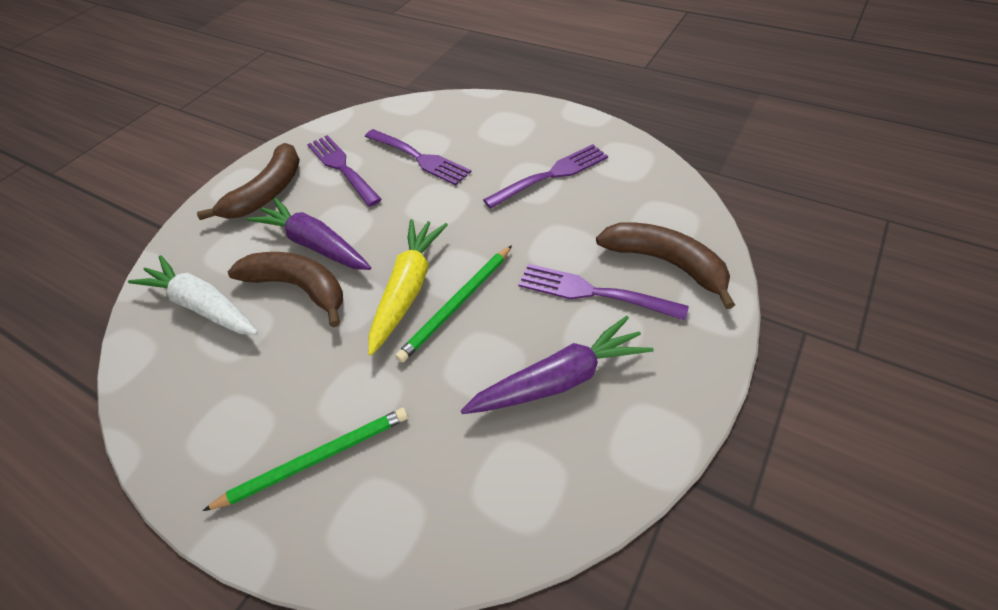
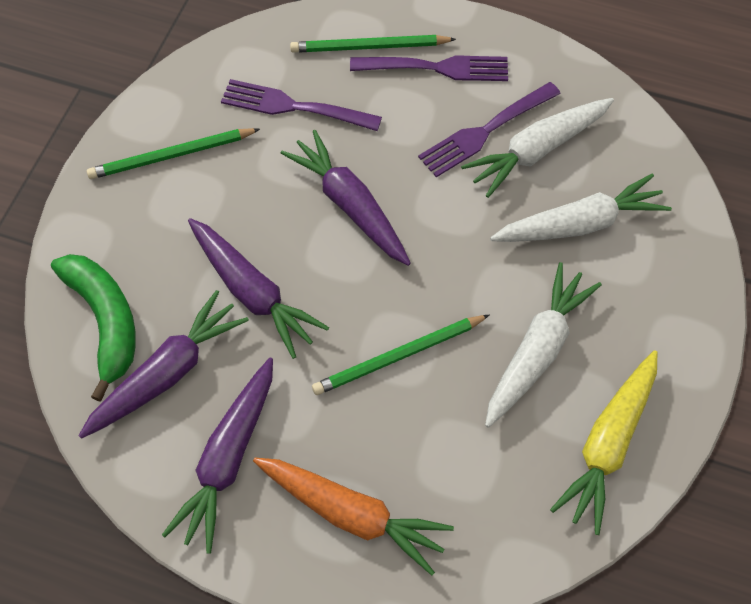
brown banana: 3 -> 0
green banana: 0 -> 1
green pencil: 2 -> 3
orange carrot: 0 -> 1
purple carrot: 2 -> 4
purple fork: 4 -> 3
white carrot: 1 -> 3

